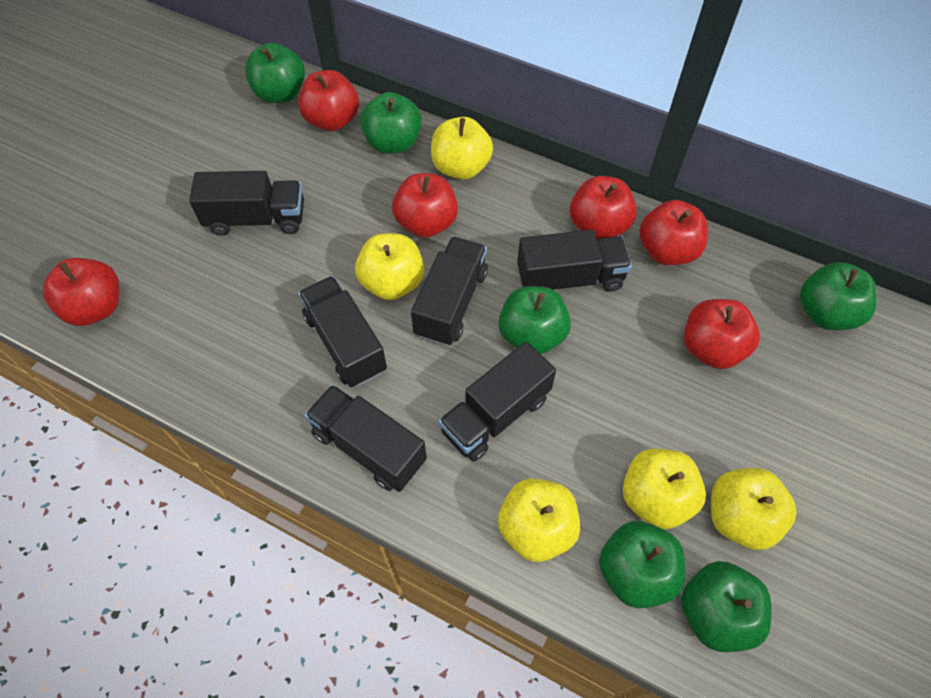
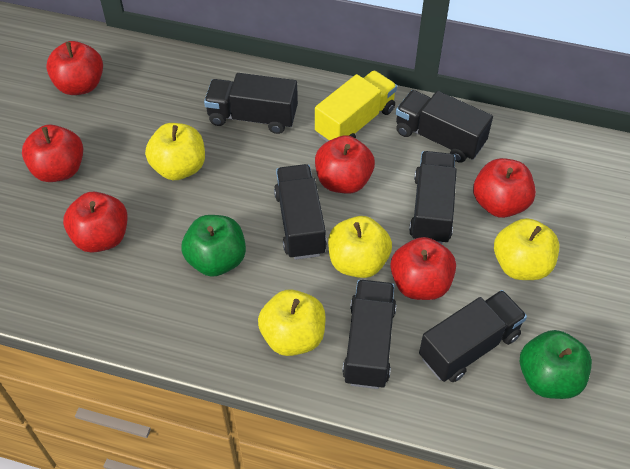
green apple: 6 -> 2
yellow apple: 5 -> 4
yellow truck: 0 -> 1

